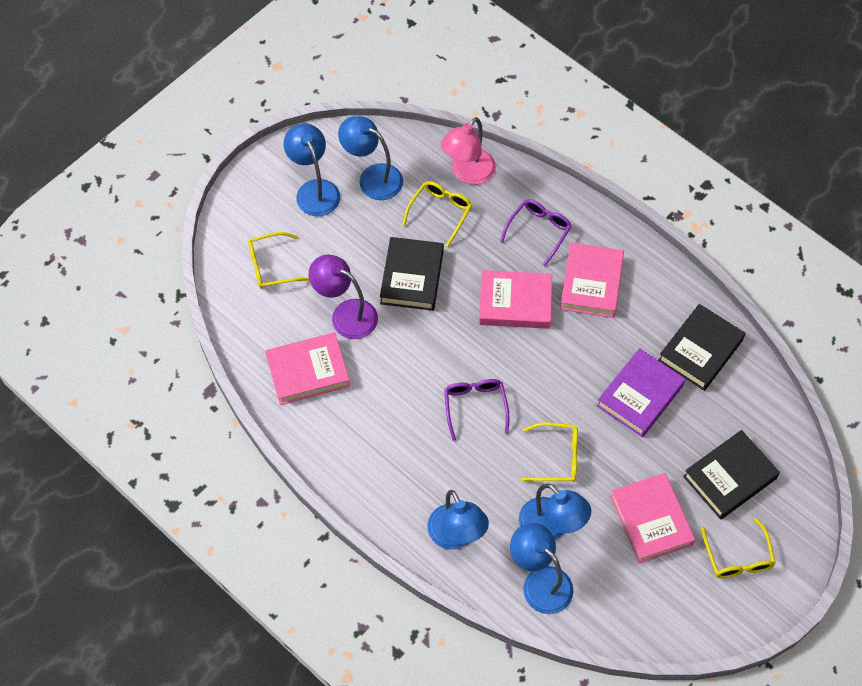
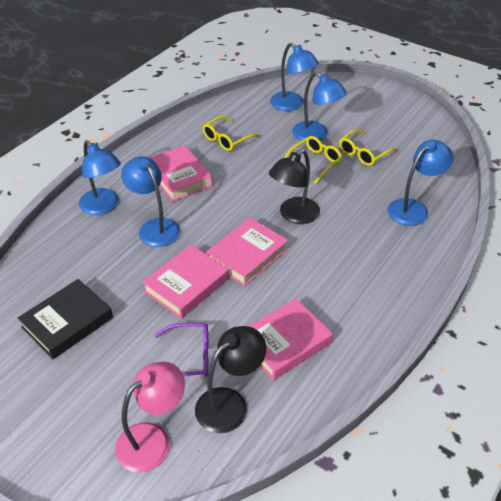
black book: 3 -> 1
black lamp: 0 -> 2
purple book: 1 -> 0
purple glasses: 2 -> 1
purple lamp: 1 -> 0
yellow glasses: 4 -> 3

